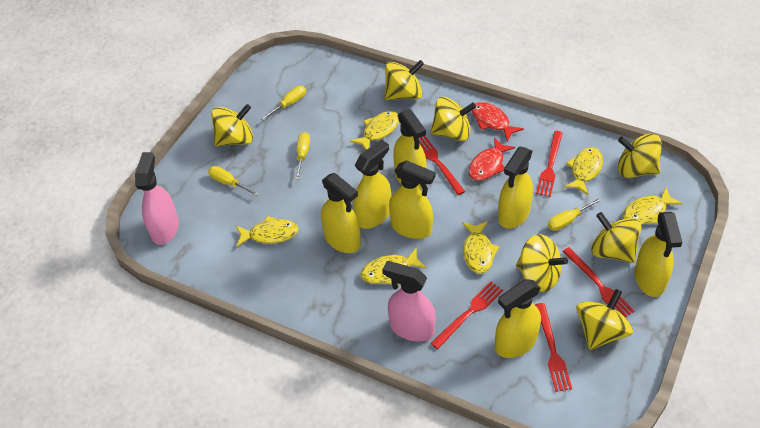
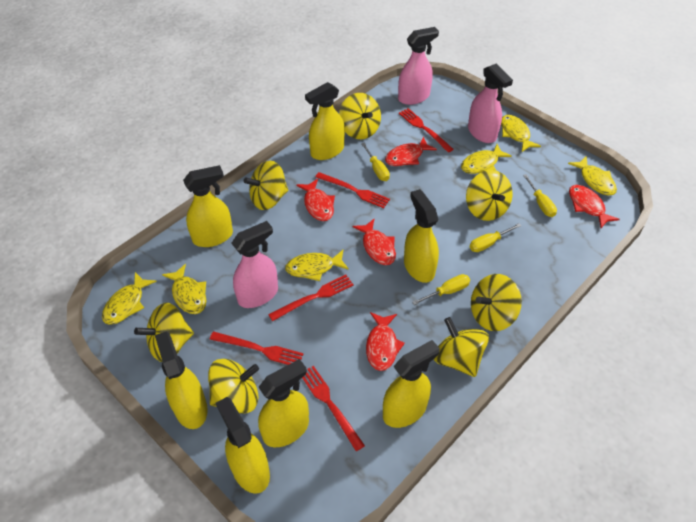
pink spray bottle: 2 -> 3
red fish: 2 -> 5

